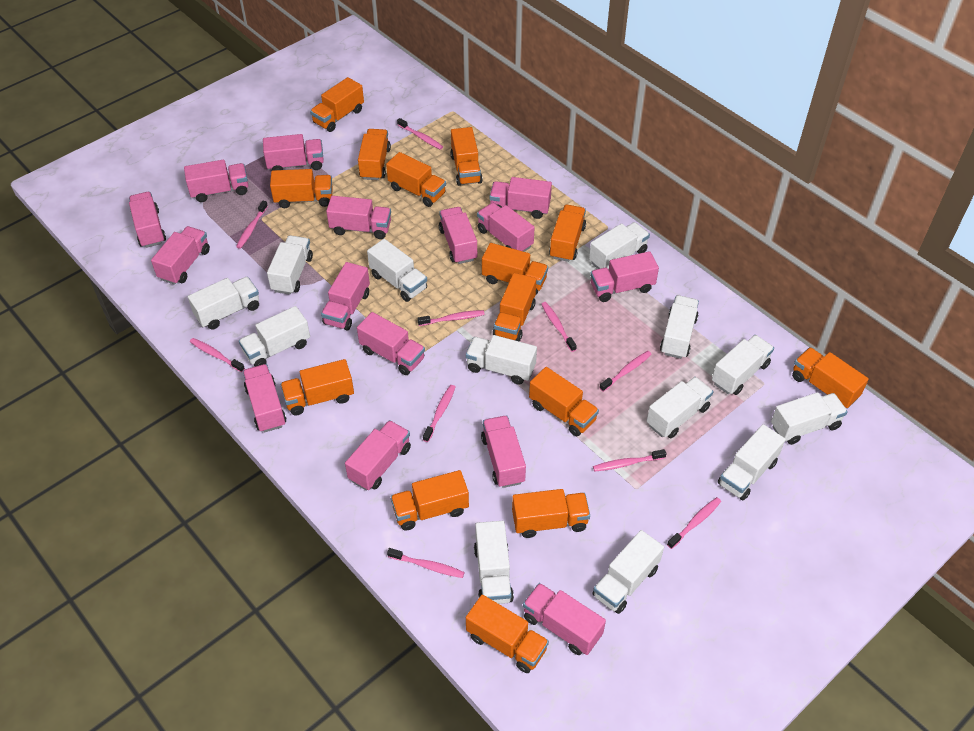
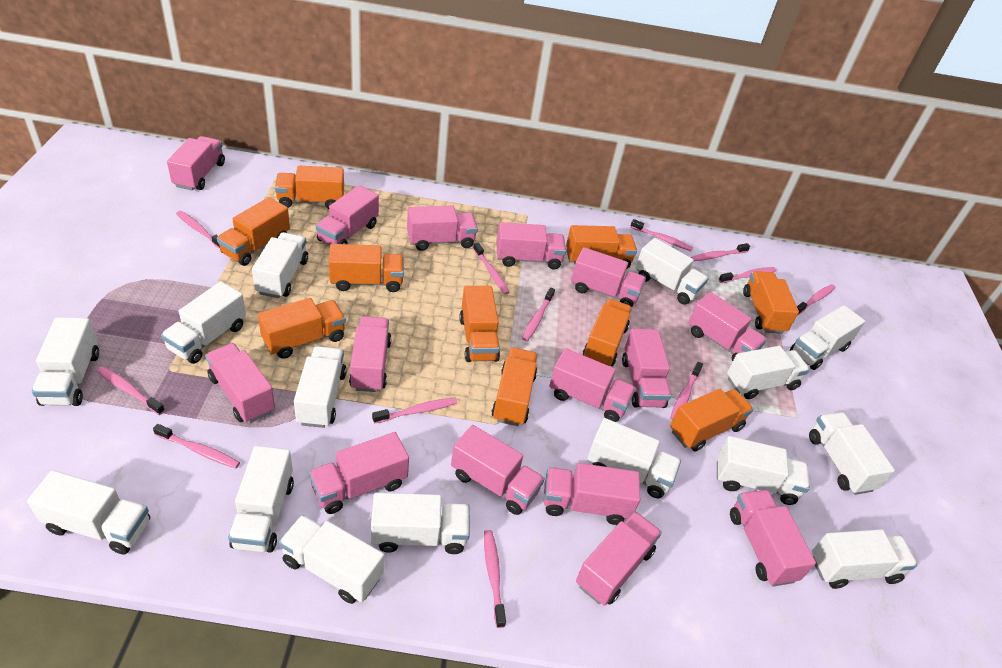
orange truck: 14 -> 10
pink toothbrush: 10 -> 12
white truck: 13 -> 15

